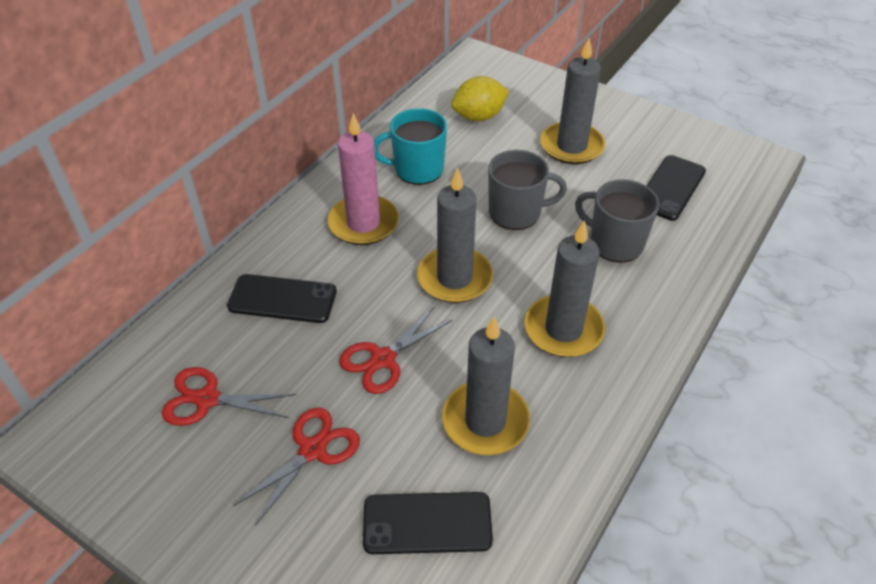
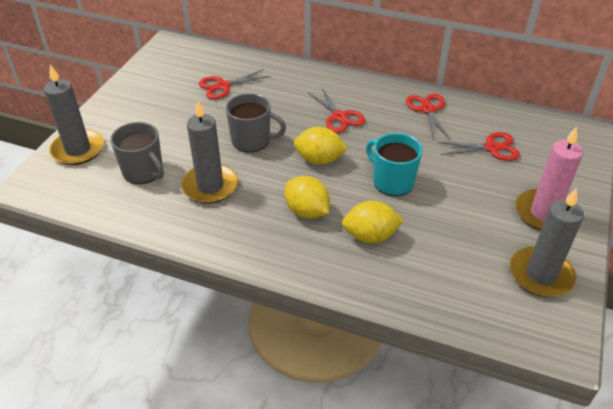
black phone: 3 -> 0
grey candle: 4 -> 3
red scissors: 3 -> 4
yellow lemon: 1 -> 3

